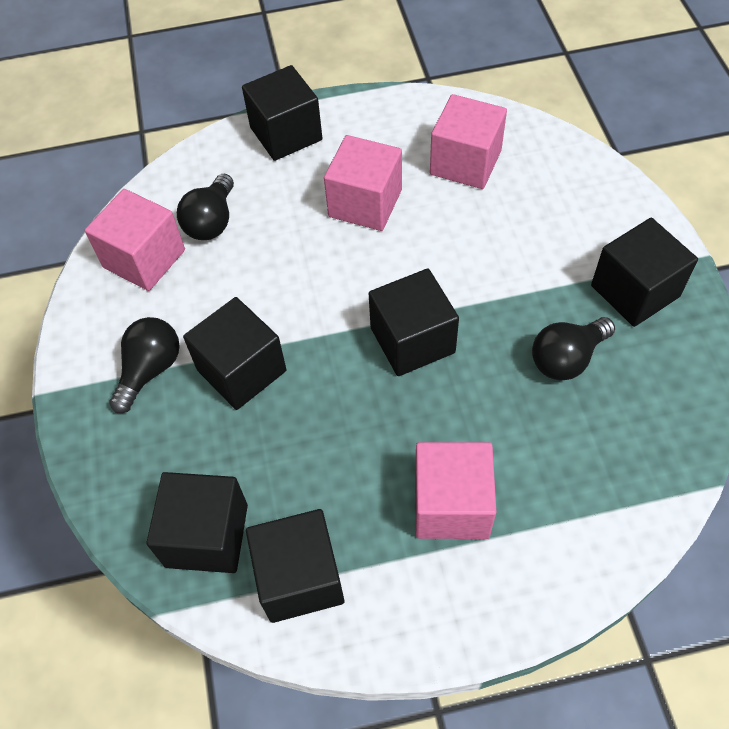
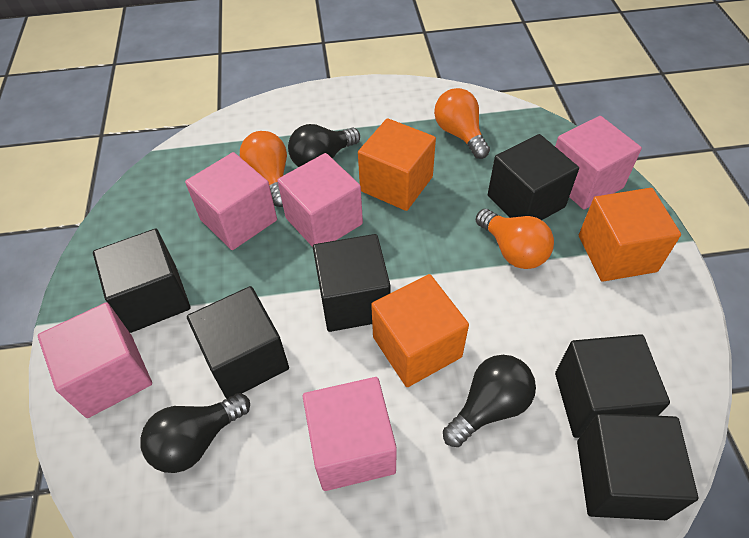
orange cube: 0 -> 3
orange light bulb: 0 -> 3
pink cube: 4 -> 5

